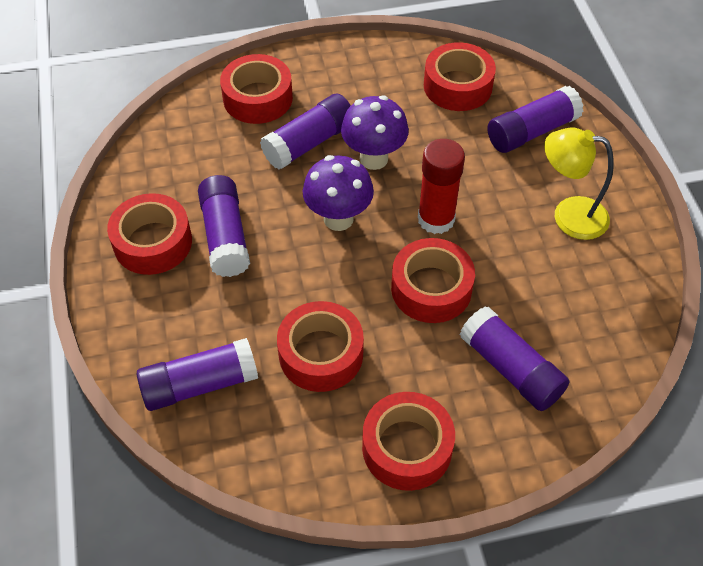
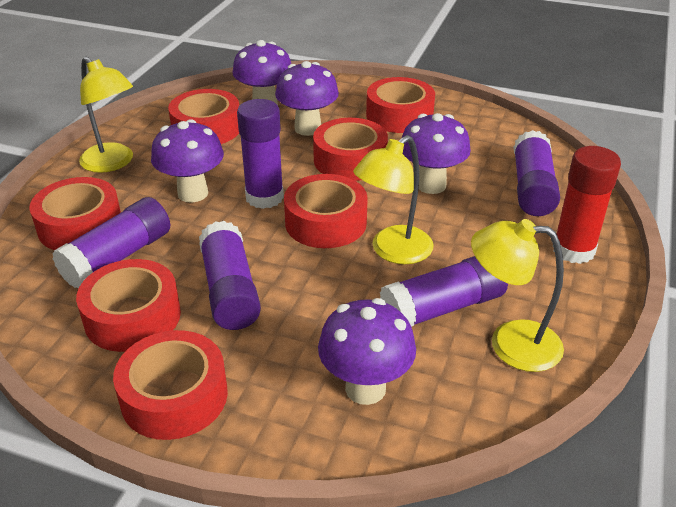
purple mushroom: 2 -> 5
red tape: 6 -> 7
yellow lamp: 1 -> 3

